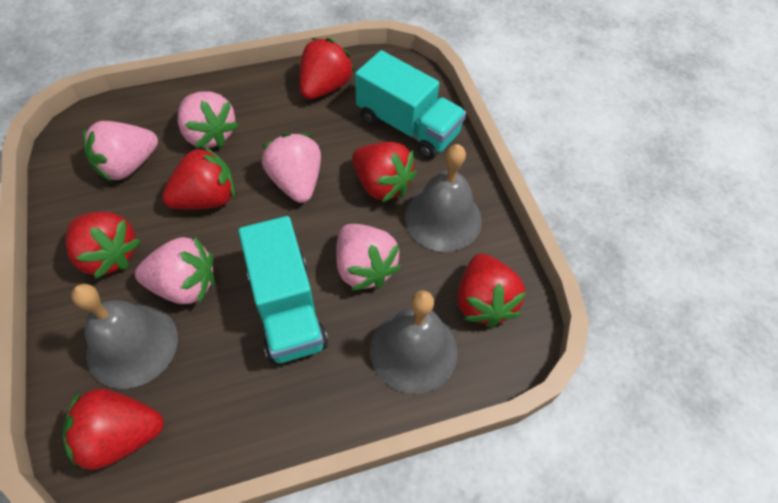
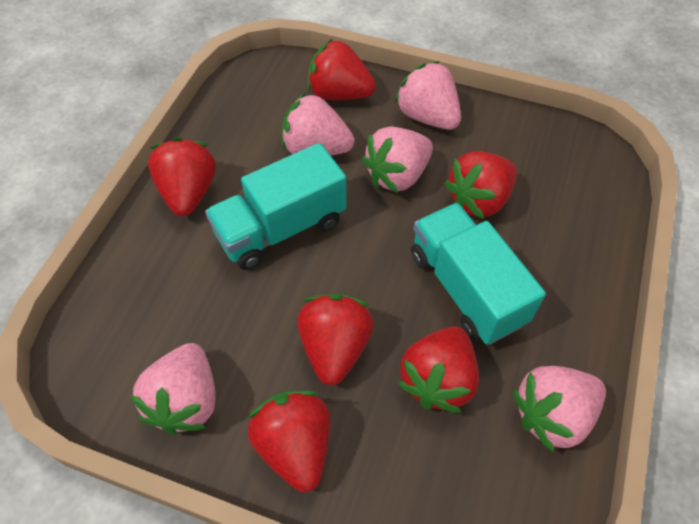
grey bell: 3 -> 0

